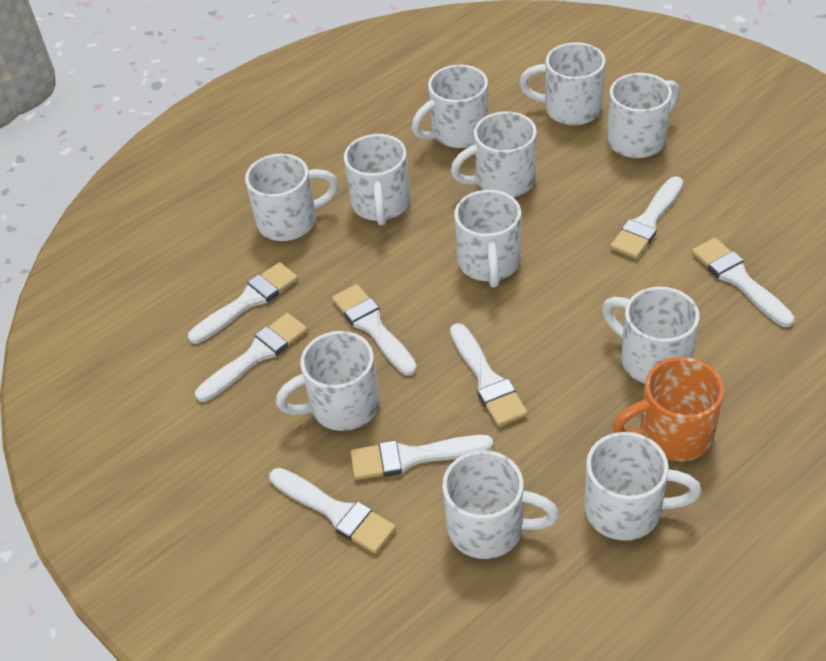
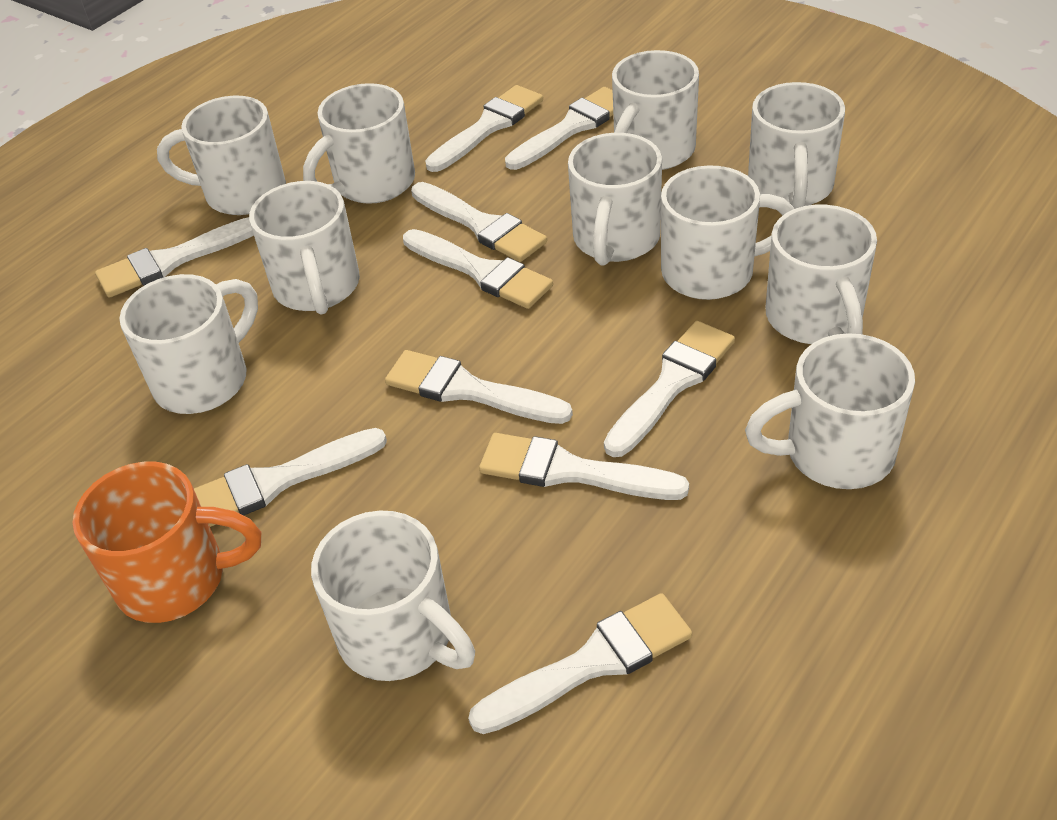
white brush: 8 -> 10

